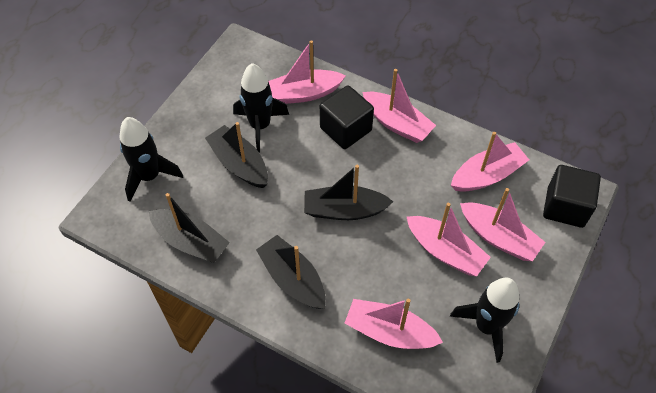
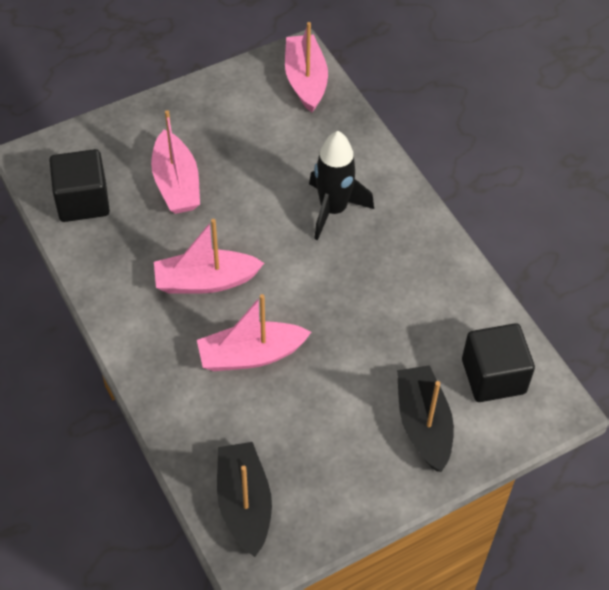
black boat: 4 -> 2
black rocket: 3 -> 1
pink boat: 6 -> 4

